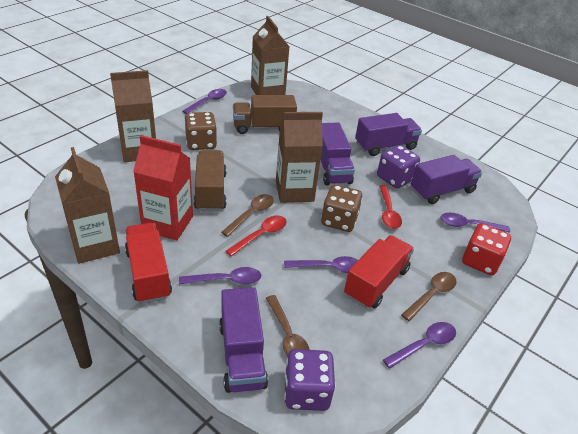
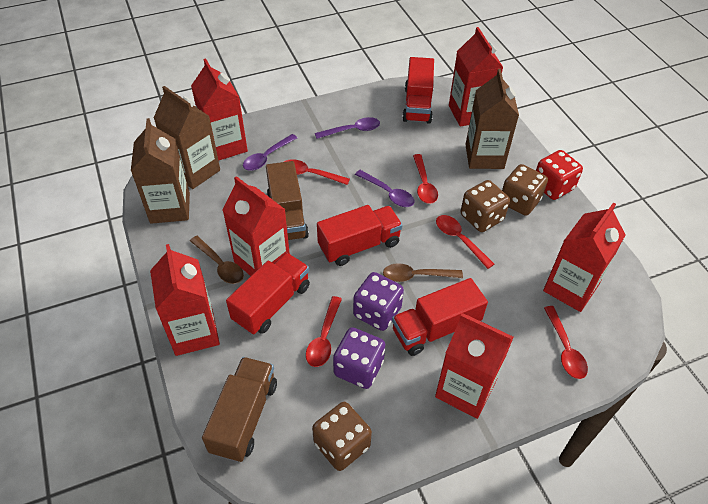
brown carton: 4 -> 3
brown dice: 2 -> 3
brown spoon: 3 -> 2
purple spoon: 5 -> 3
purple truck: 4 -> 0
red carton: 1 -> 6
red spoon: 2 -> 5
red truck: 2 -> 4

